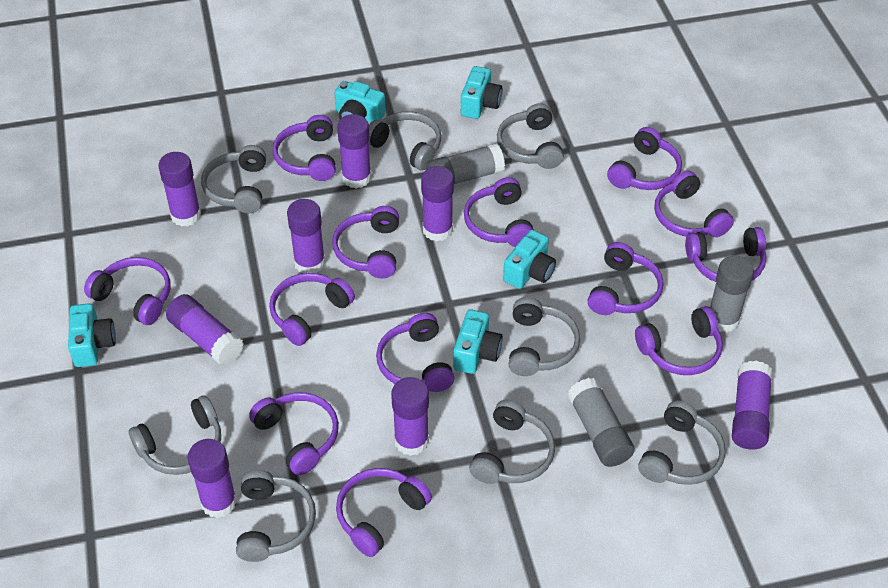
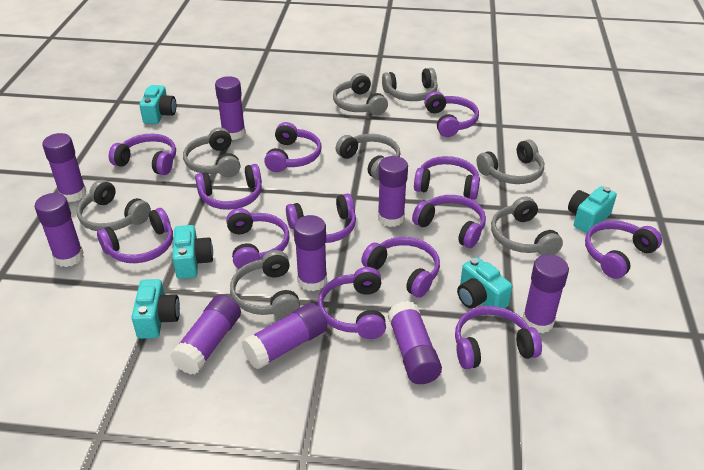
grey glue stick: 3 -> 0
purple glue stick: 8 -> 9

